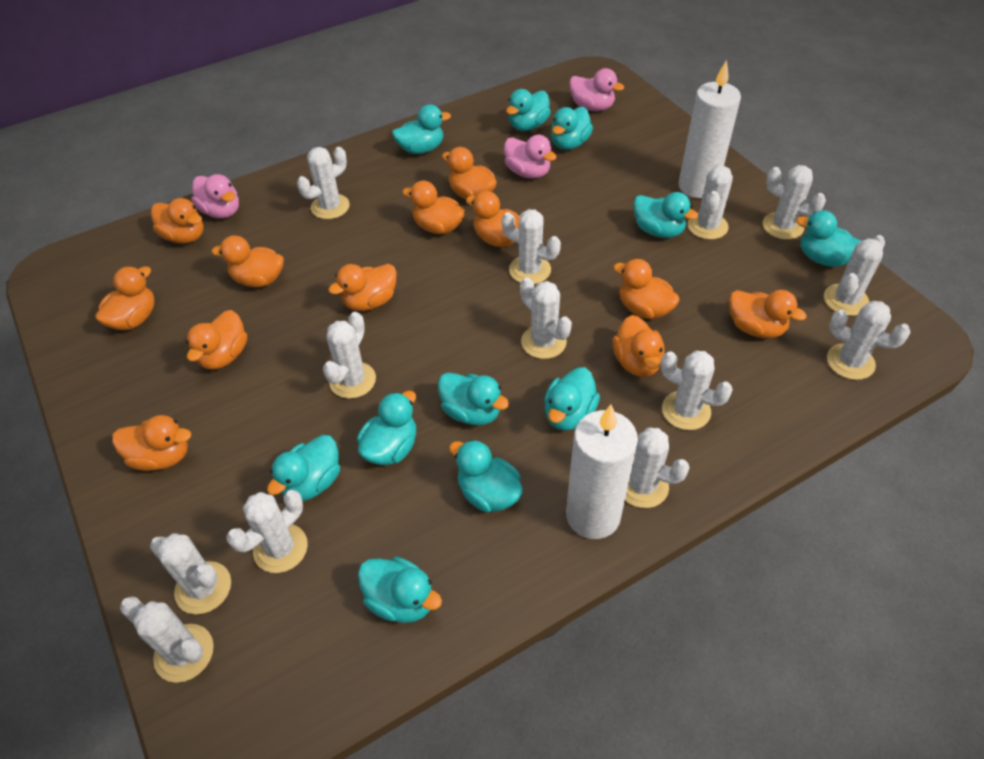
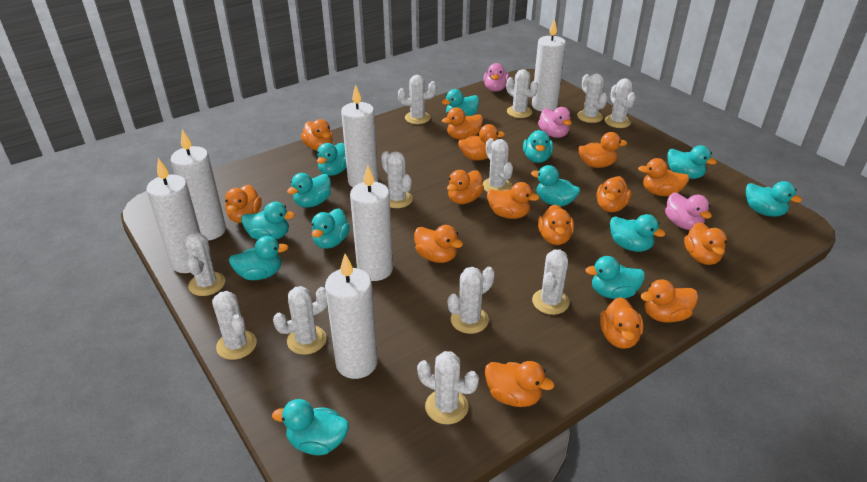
orange duck: 12 -> 15
turquoise duck: 11 -> 13
white cactus: 13 -> 12
white candle: 2 -> 6

